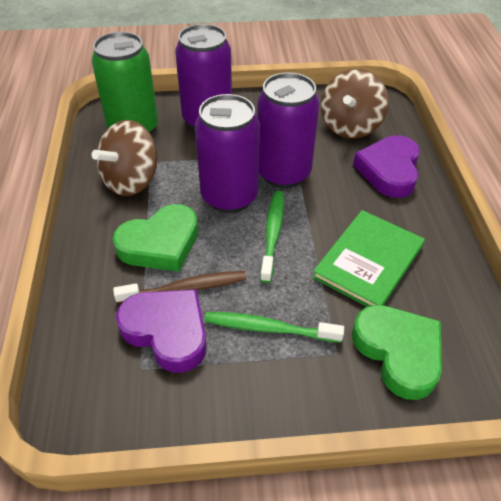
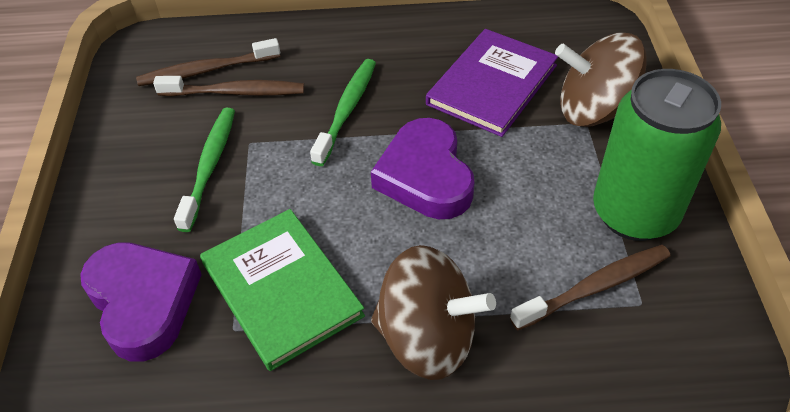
brown toothbrush: 1 -> 3
green heart: 2 -> 0
purple book: 0 -> 1
purple can: 3 -> 0

